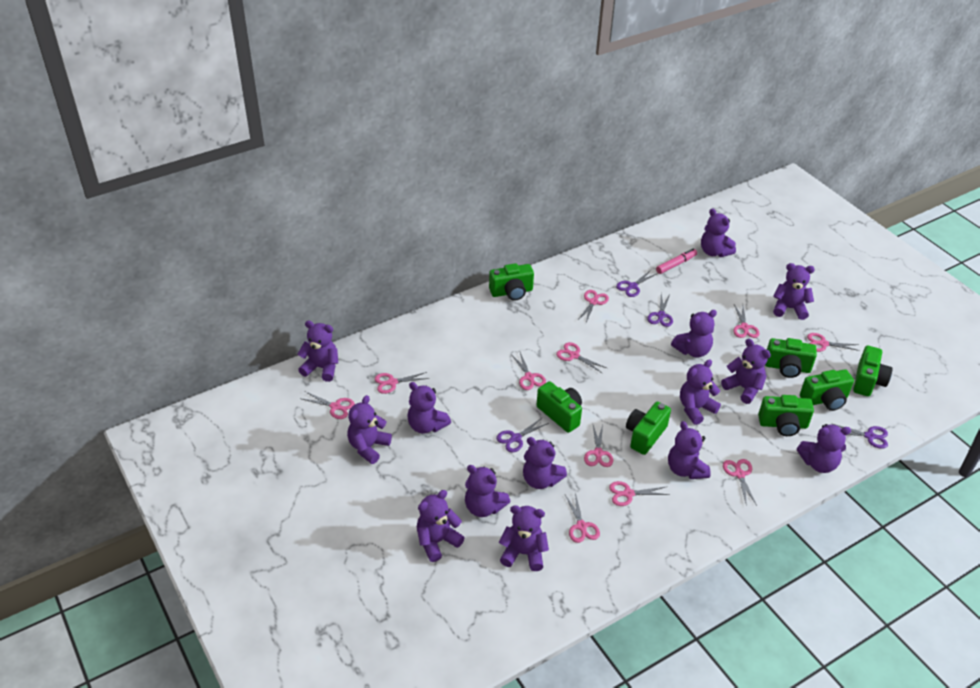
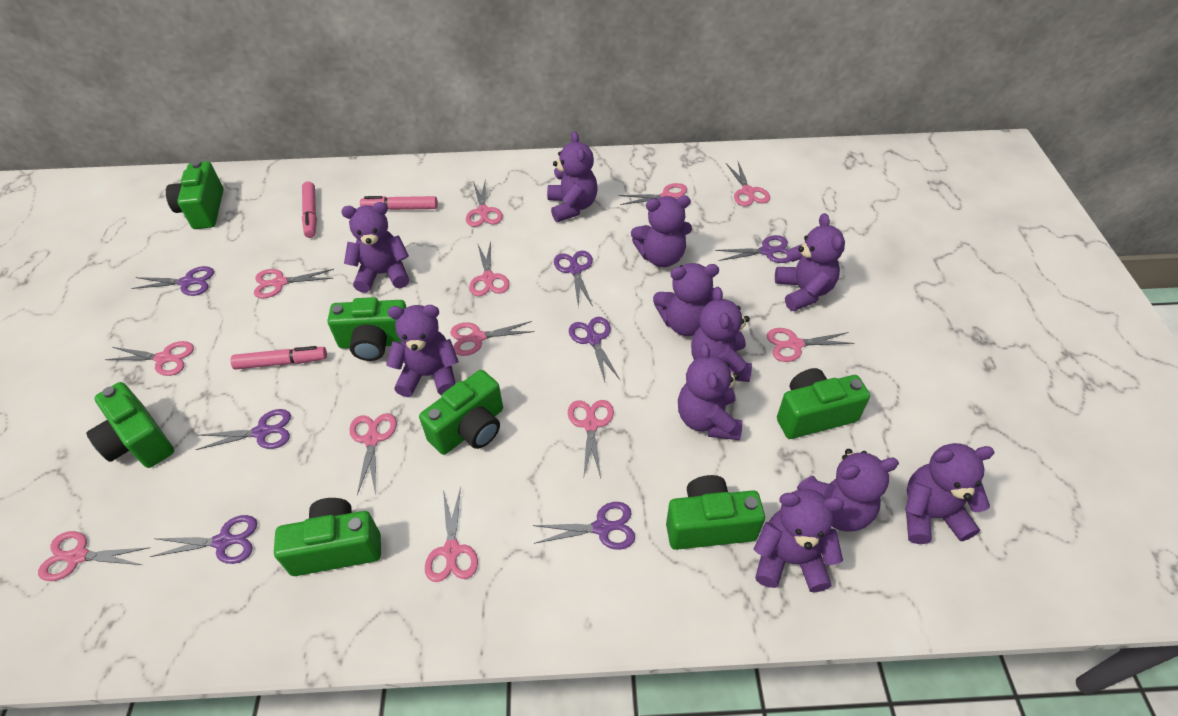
pink marker: 1 -> 3
pink scissors: 11 -> 12
purple scissors: 4 -> 7
purple teddy bear: 14 -> 11

